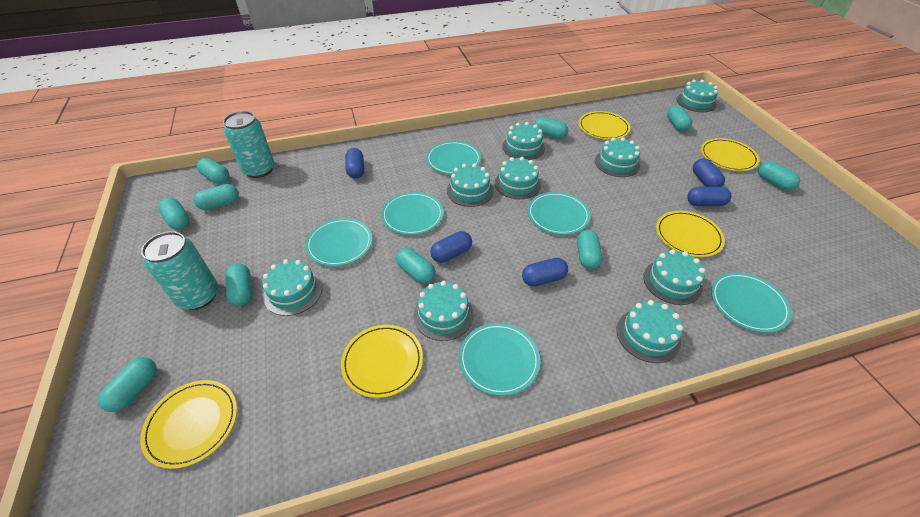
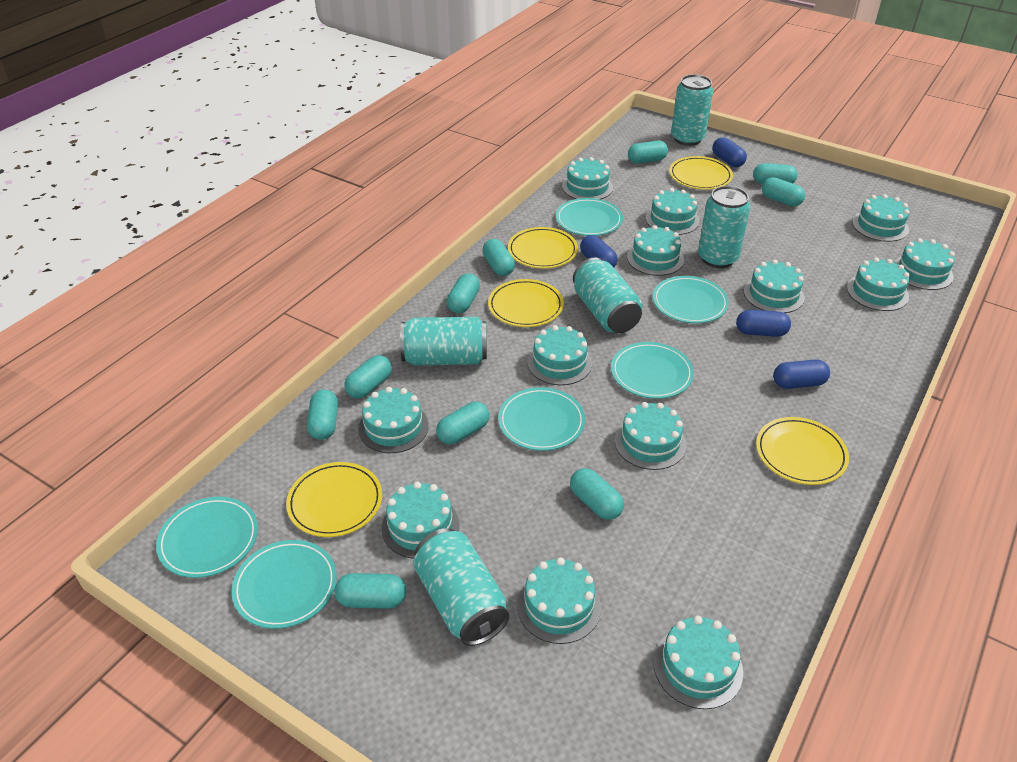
blue capsule: 5 -> 4
turquoise cake: 9 -> 13
turquoise can: 2 -> 5

